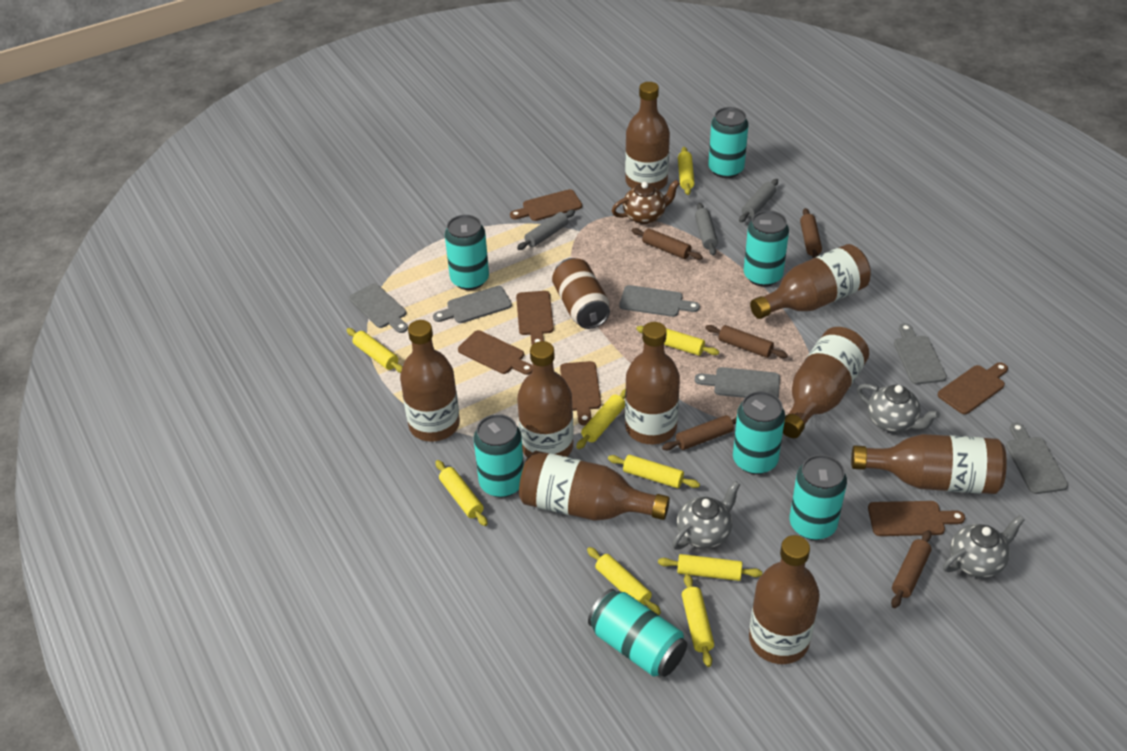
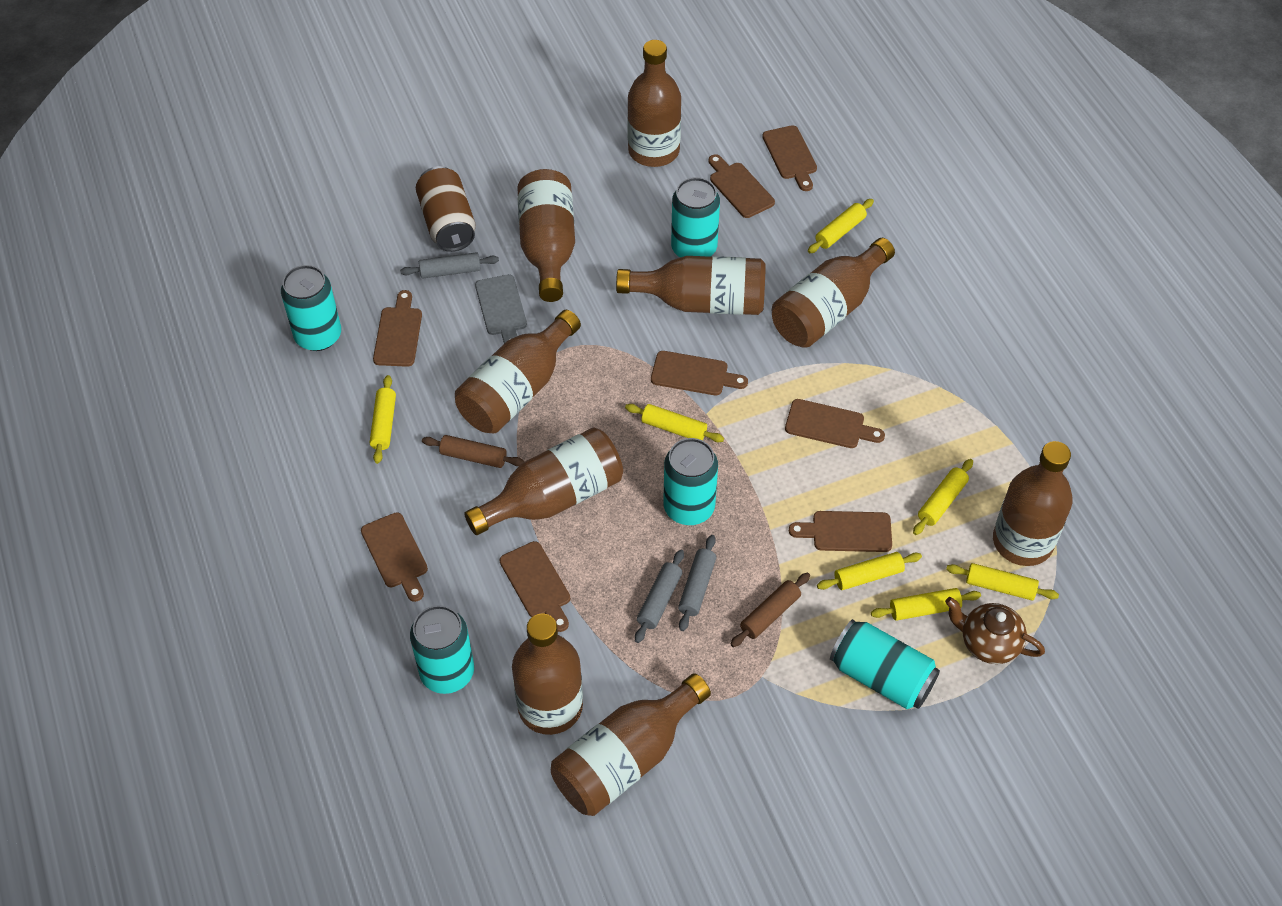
brown cutting board: 6 -> 8
brown rolling pin: 5 -> 2
grey cutting board: 6 -> 1
grey teapot: 3 -> 0
turquoise can: 7 -> 5
yellow rolling pin: 9 -> 7

